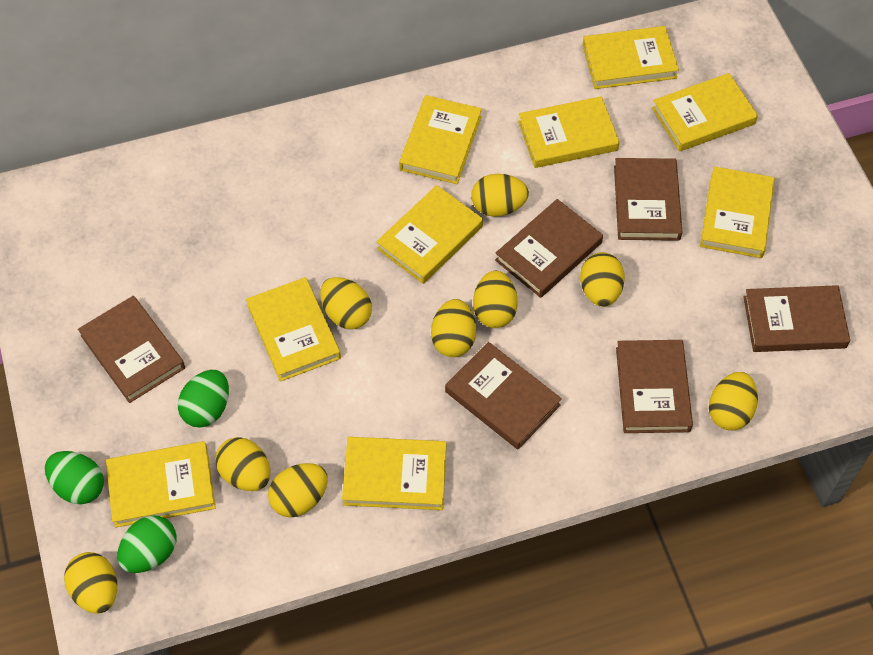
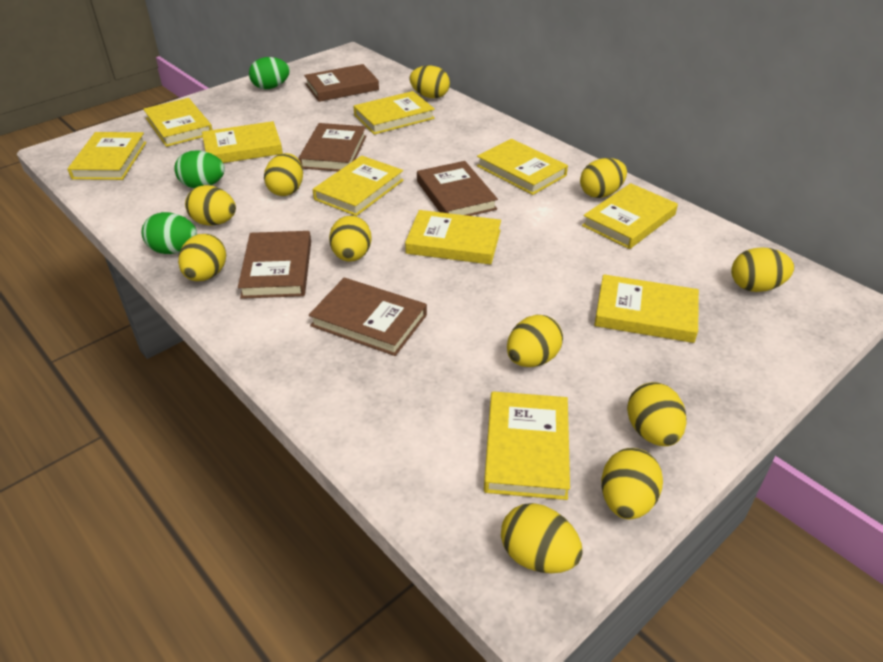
brown book: 6 -> 5
yellow book: 9 -> 10
yellow egg: 9 -> 11

